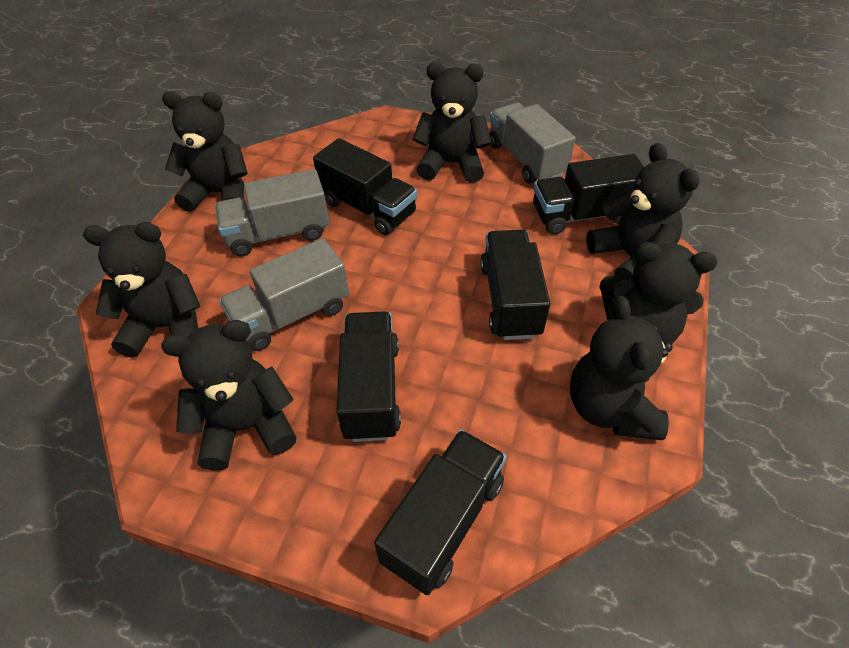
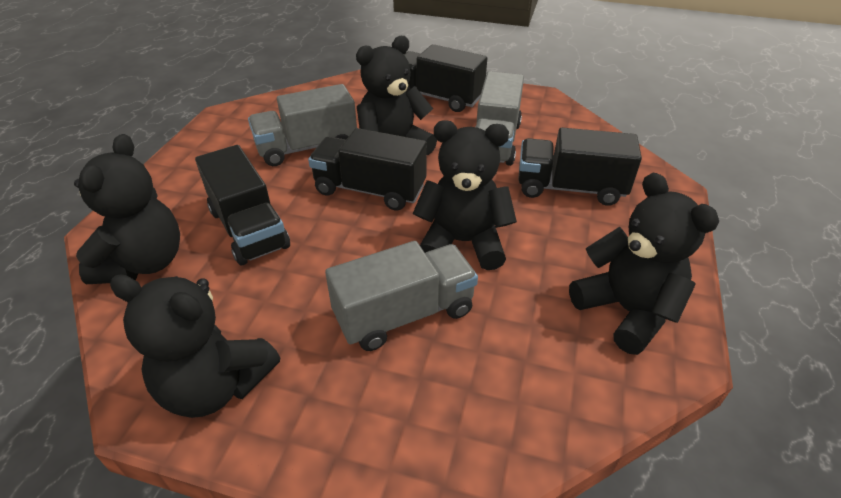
black teddy bear: 7 -> 5
black truck: 5 -> 4

